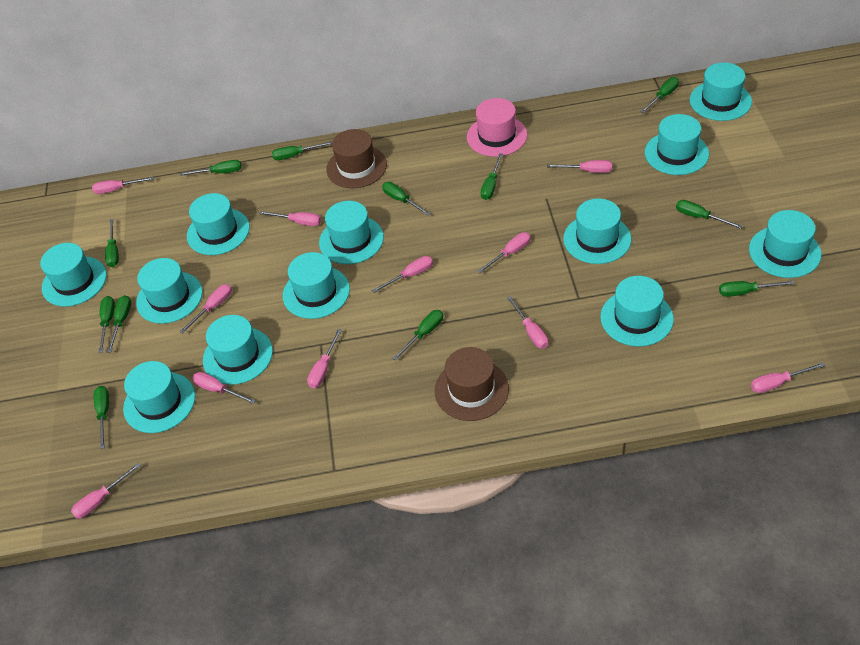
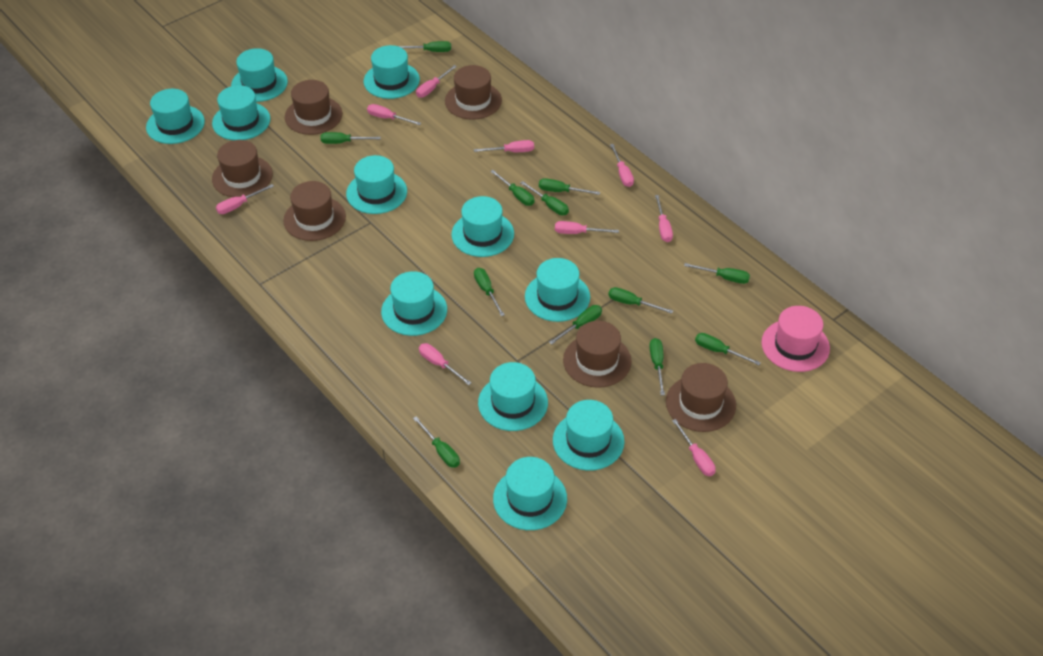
brown hat: 2 -> 6
pink screwdriver: 11 -> 9
turquoise hat: 12 -> 11

